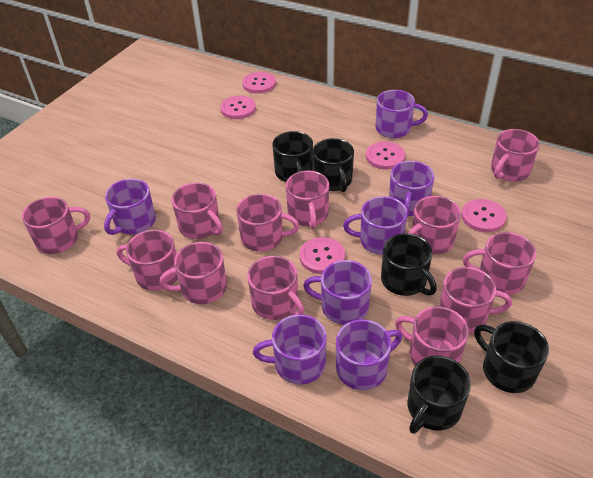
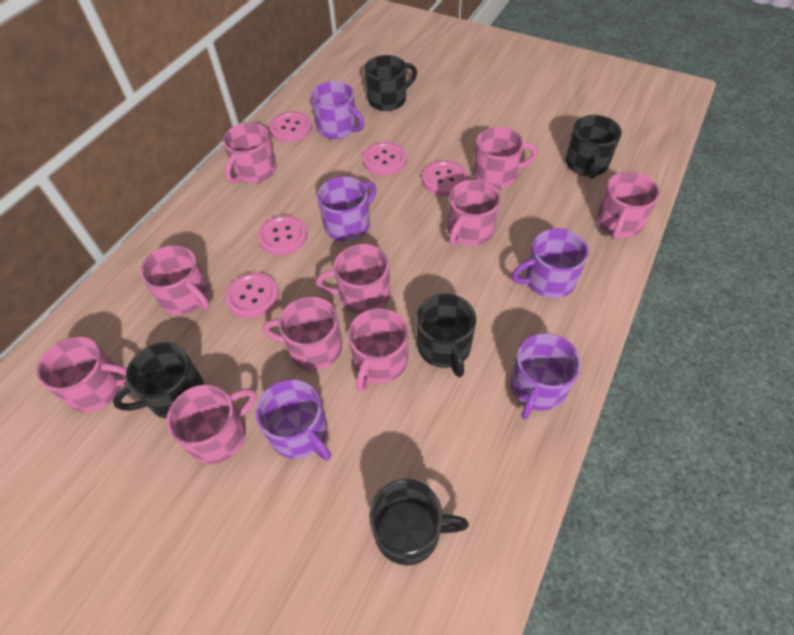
pink mug: 12 -> 10
purple mug: 7 -> 5

